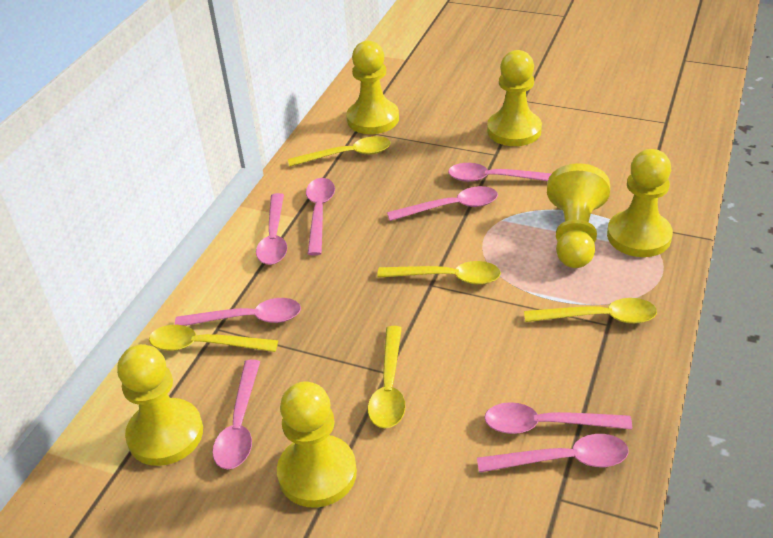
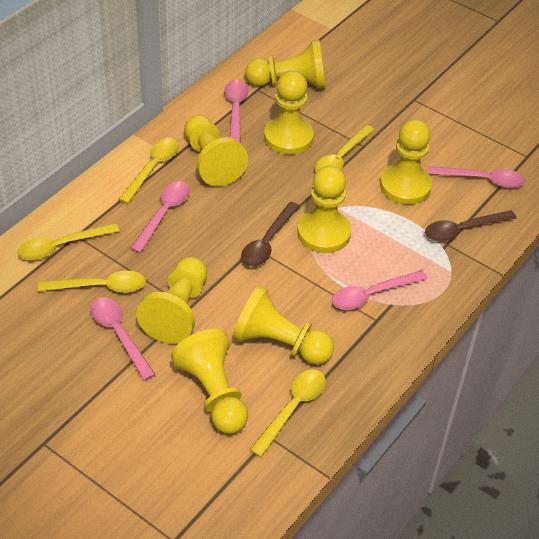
brown spoon: 0 -> 2
pink spoon: 8 -> 5
yellow pawn: 6 -> 8

